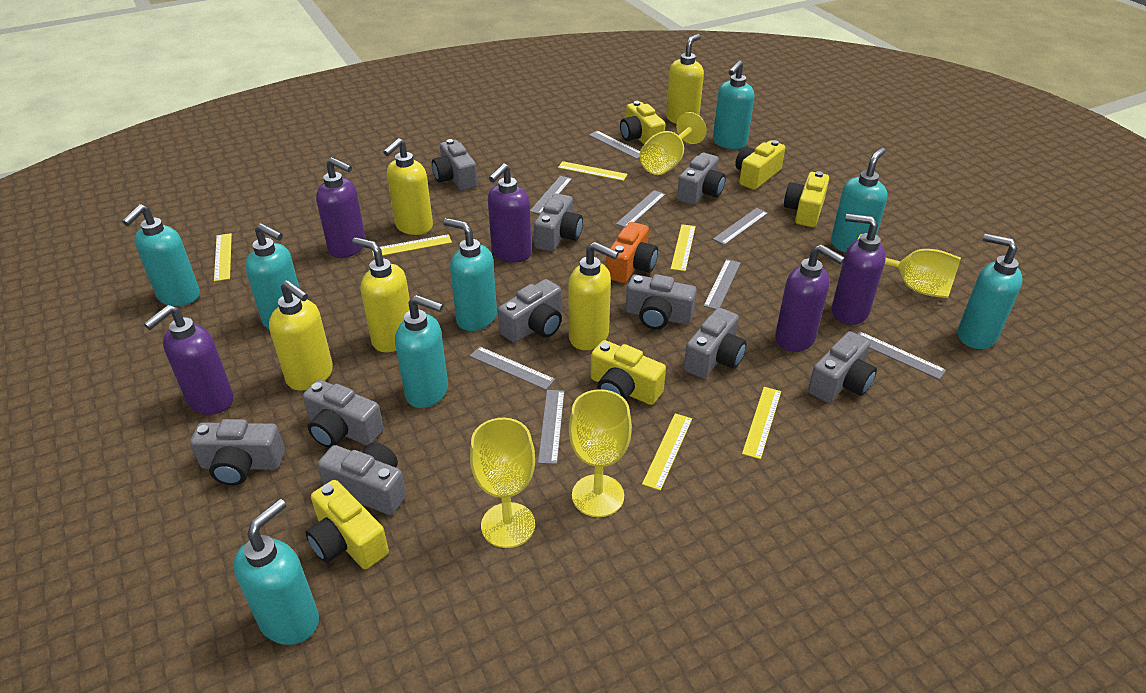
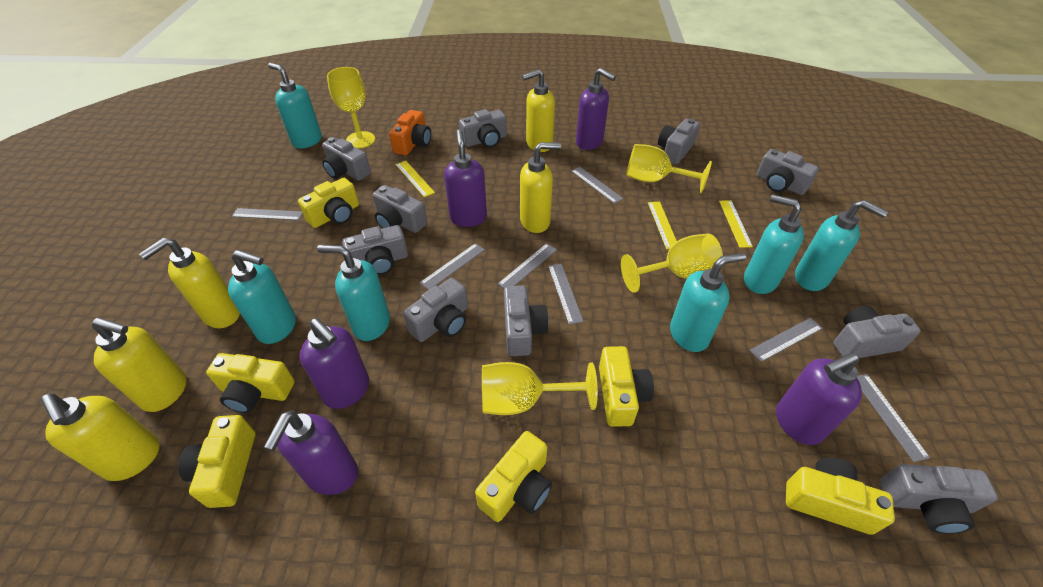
grey ruler: 8 -> 7
turquoise soap dispenser: 8 -> 6
yellow camera: 5 -> 6
yellow ruler: 6 -> 3

